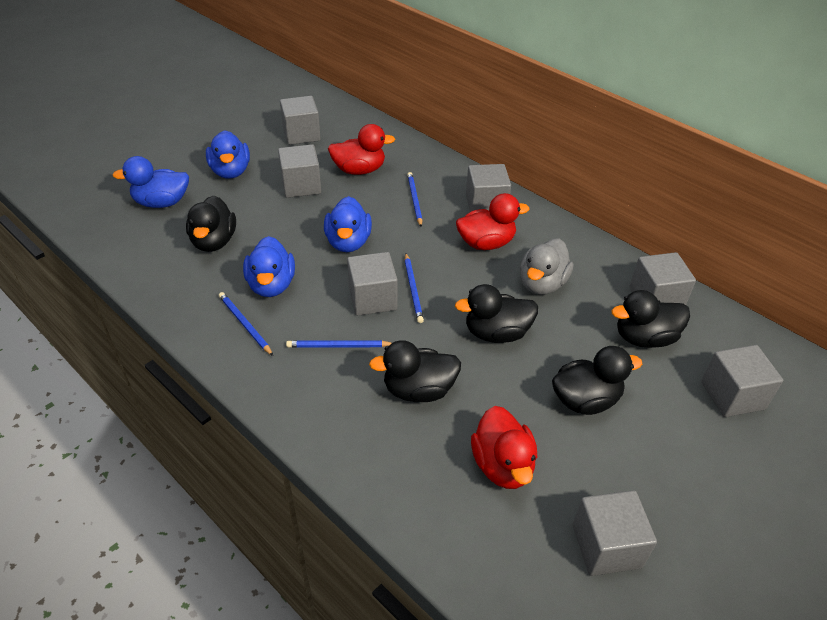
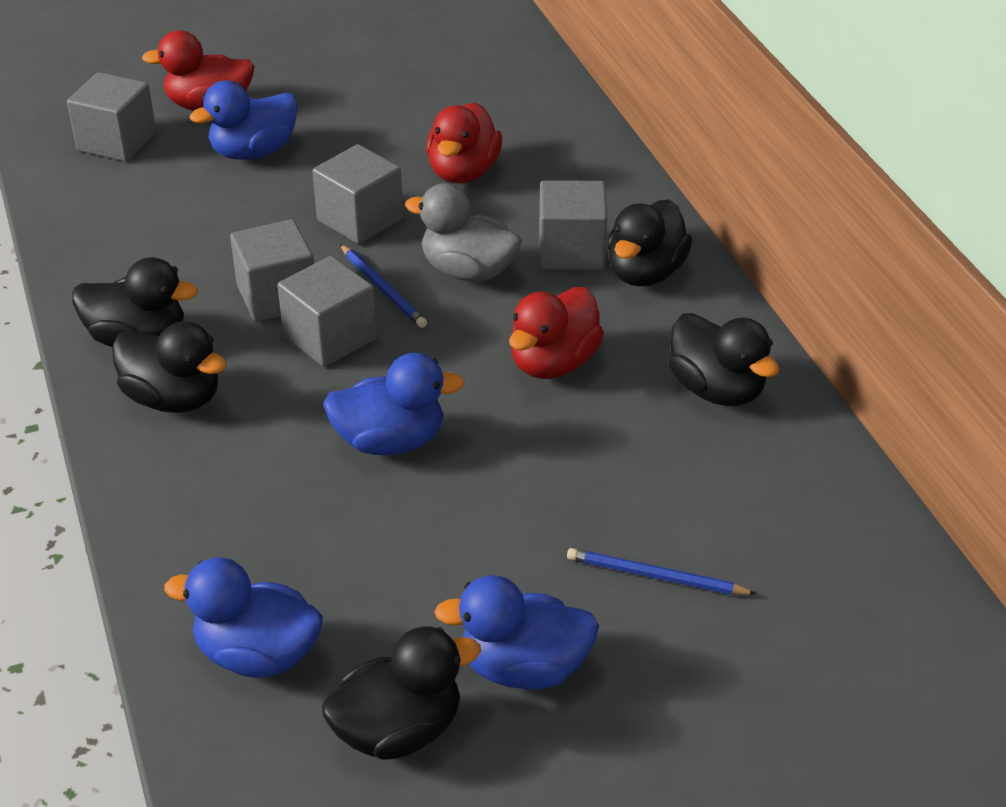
blue pencil: 4 -> 2
grey cube: 7 -> 5

